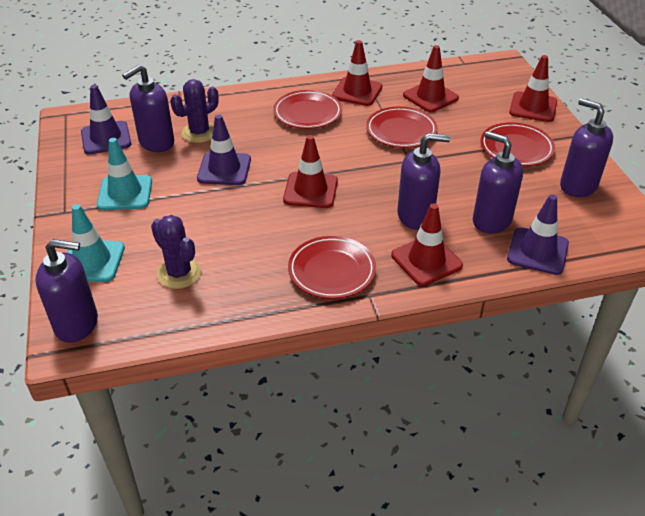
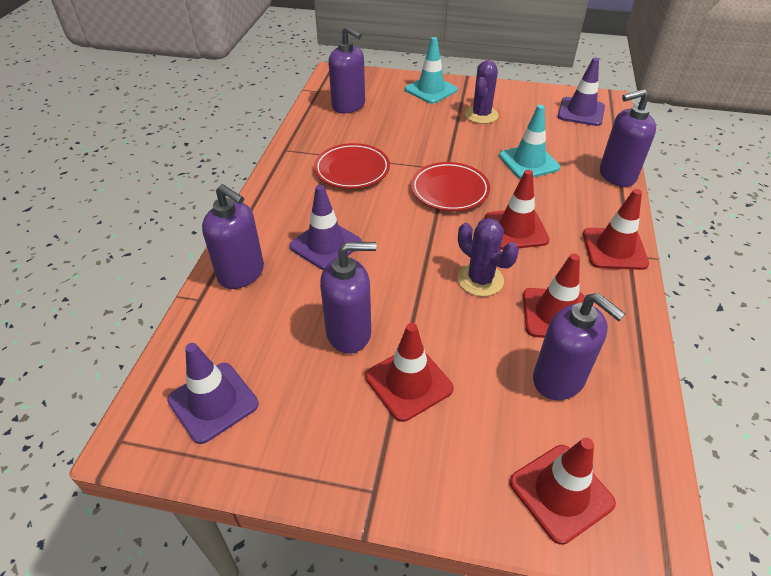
red plate: 4 -> 2

